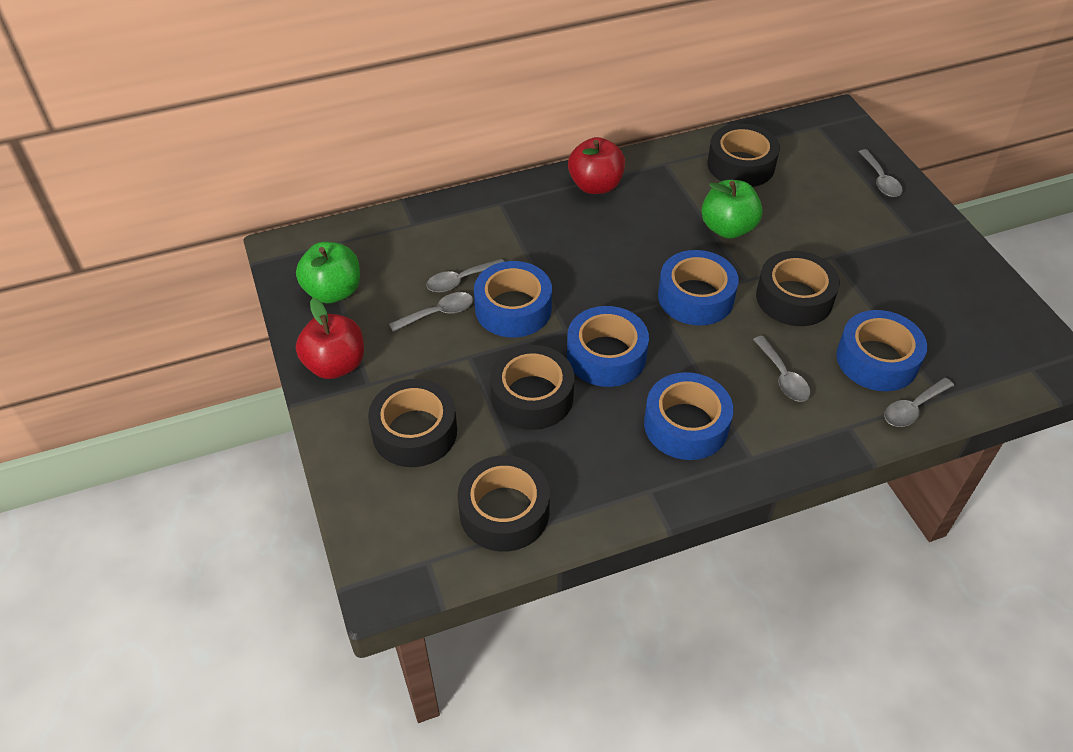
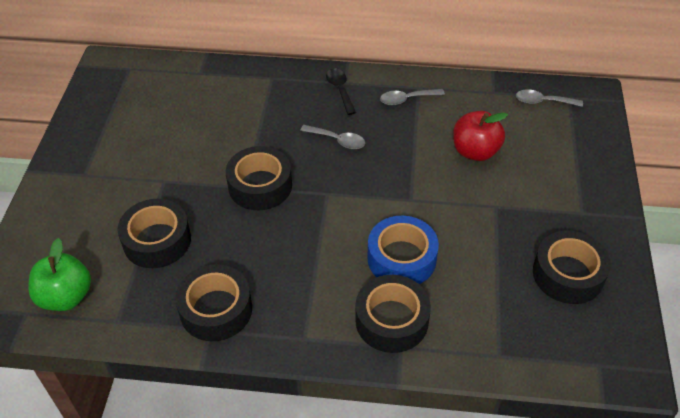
black spoon: 0 -> 1
blue tape: 5 -> 1
green apple: 2 -> 1
grey spoon: 5 -> 3
red apple: 2 -> 1

